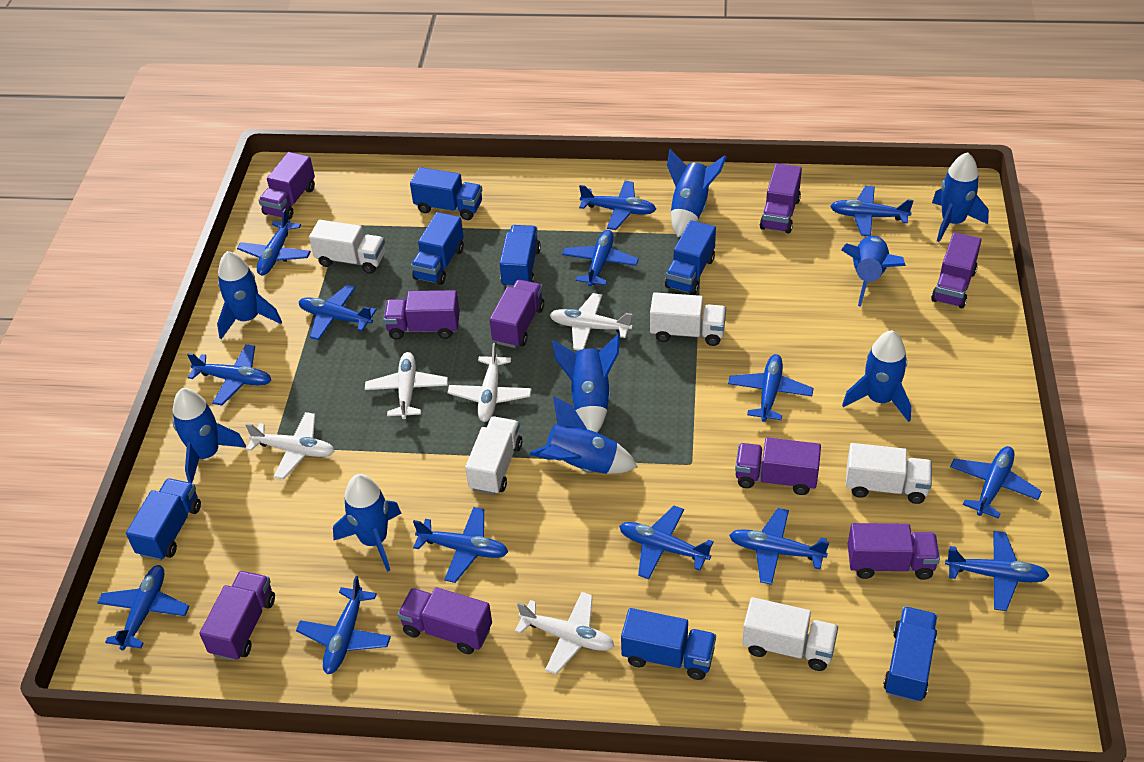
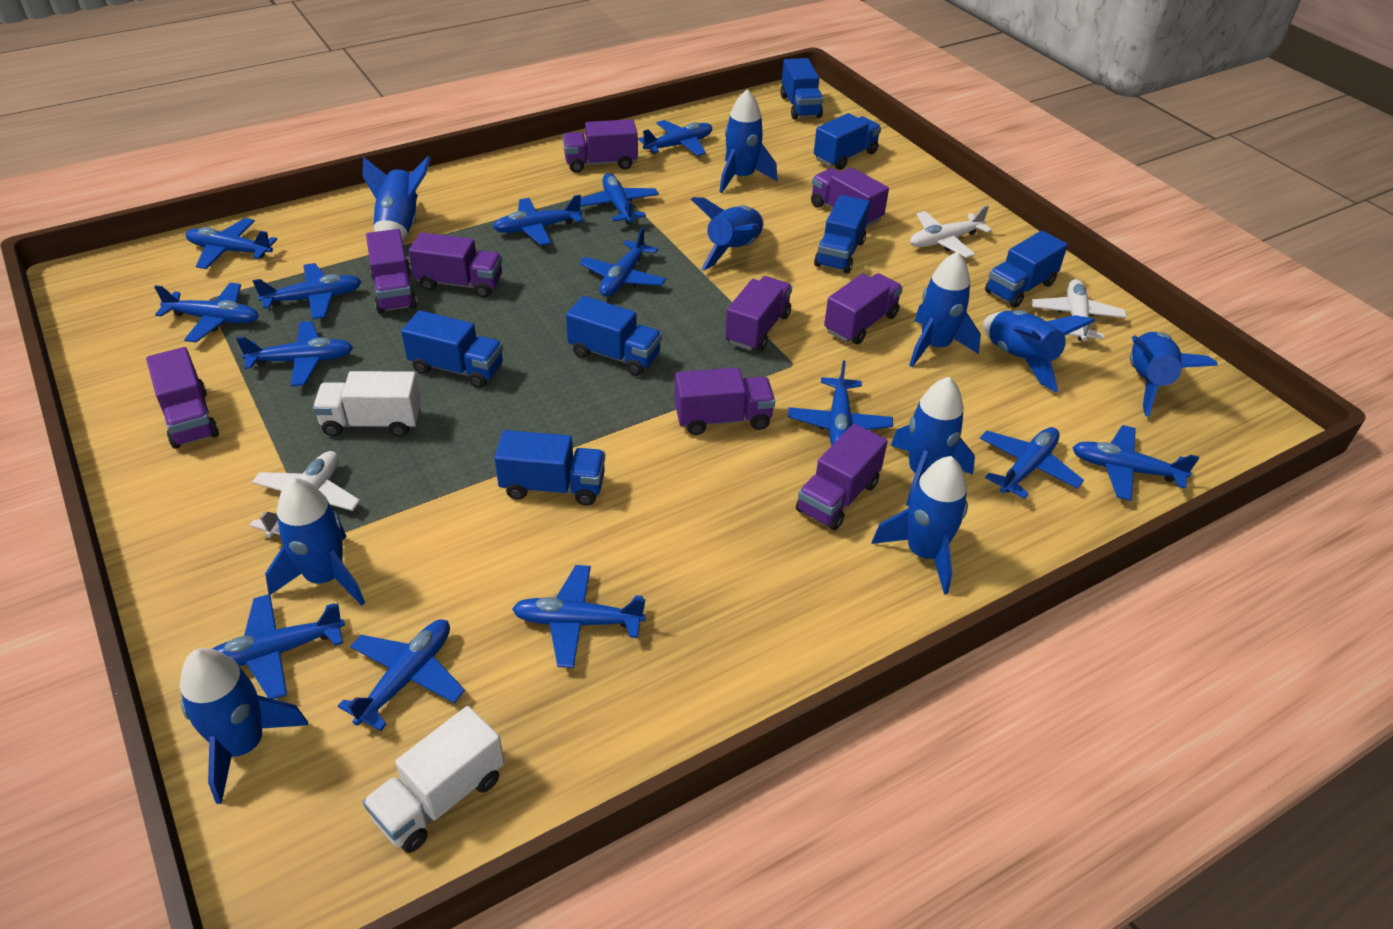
blue rocket: 9 -> 10
white plane: 5 -> 3
white truck: 5 -> 2

